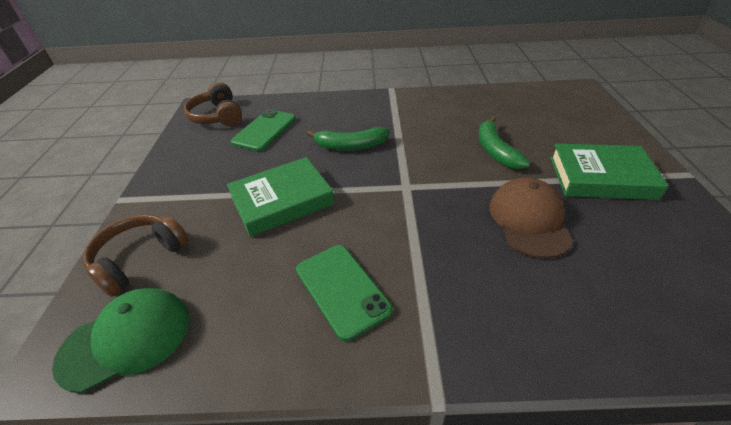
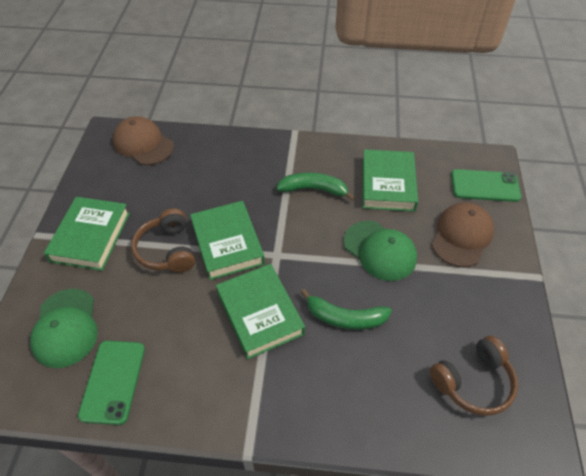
brown cap: 1 -> 2
green book: 2 -> 4
green cap: 1 -> 2

